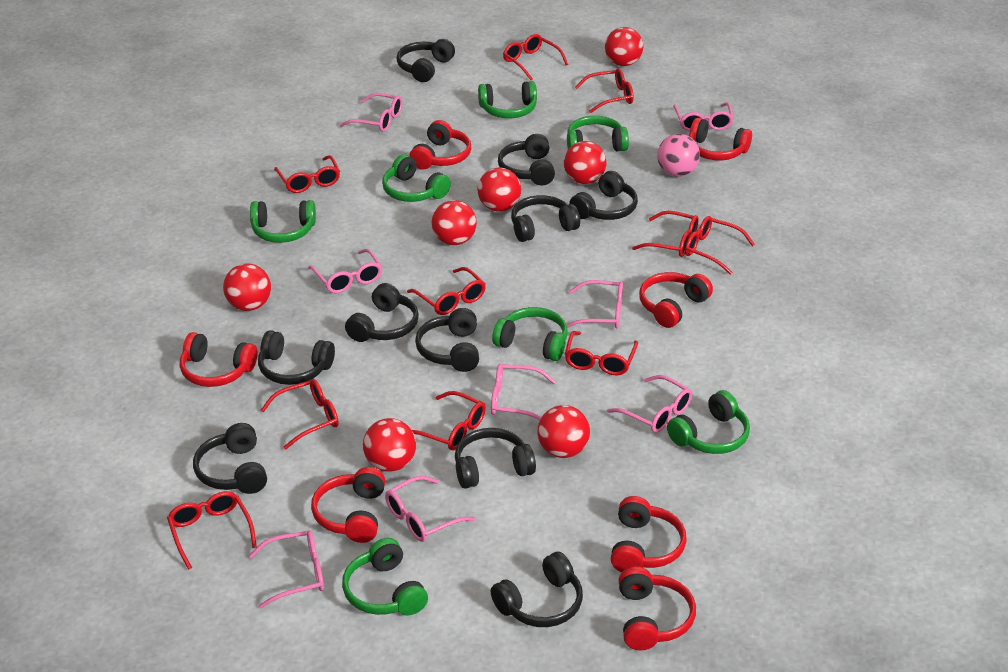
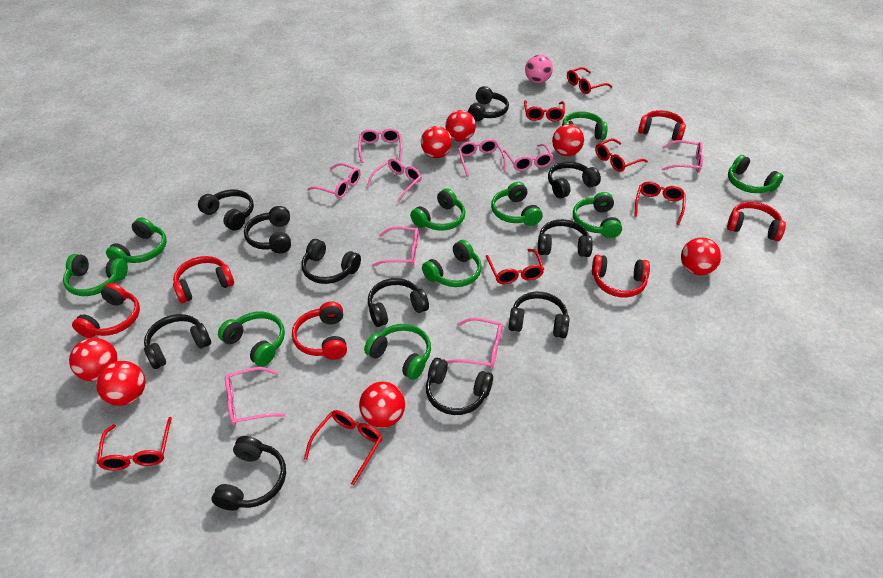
black headphones: 10 -> 11
green headphones: 7 -> 10
pink glasses: 8 -> 9
red glasses: 10 -> 7
red headphones: 7 -> 6

